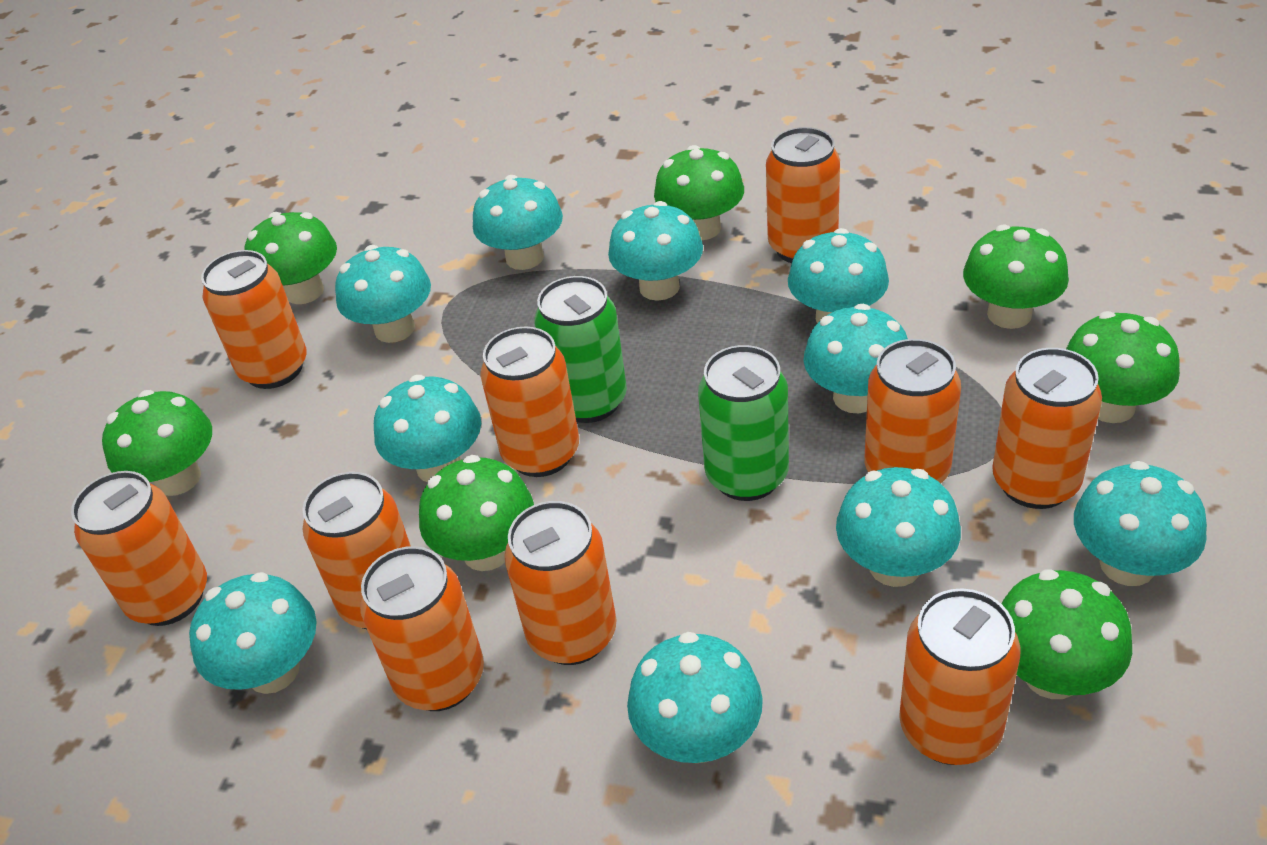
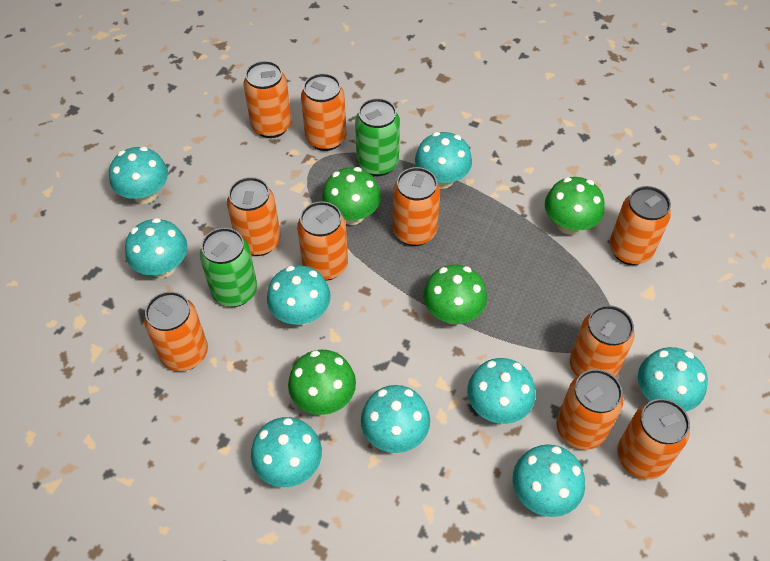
green mushroom: 7 -> 4
turquoise mushroom: 10 -> 9

